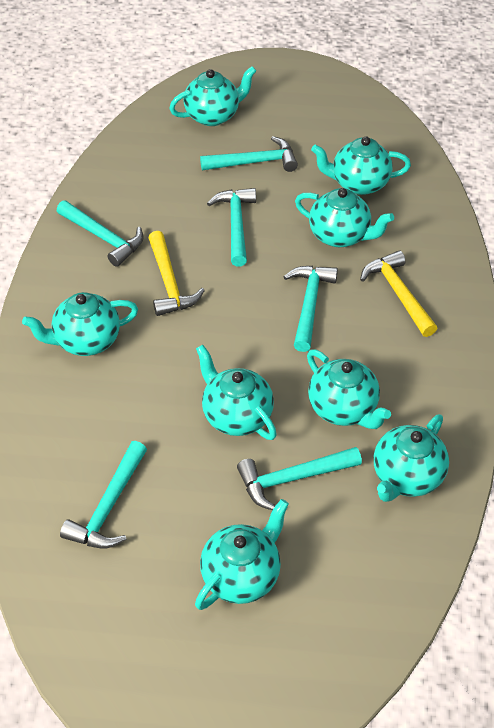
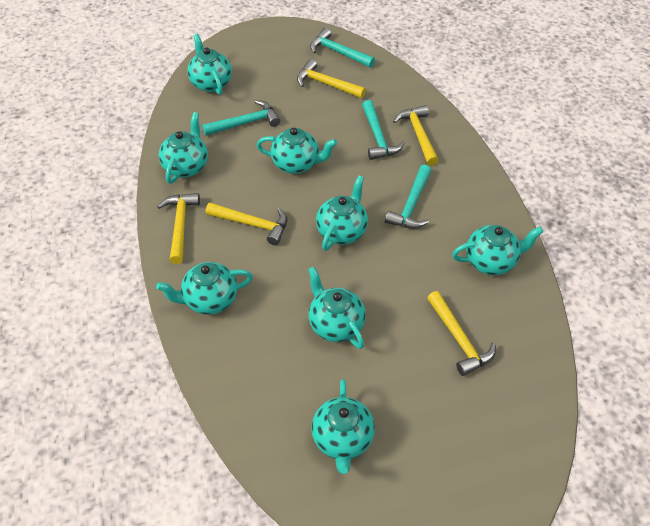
turquoise hammer: 6 -> 4
yellow hammer: 2 -> 5

